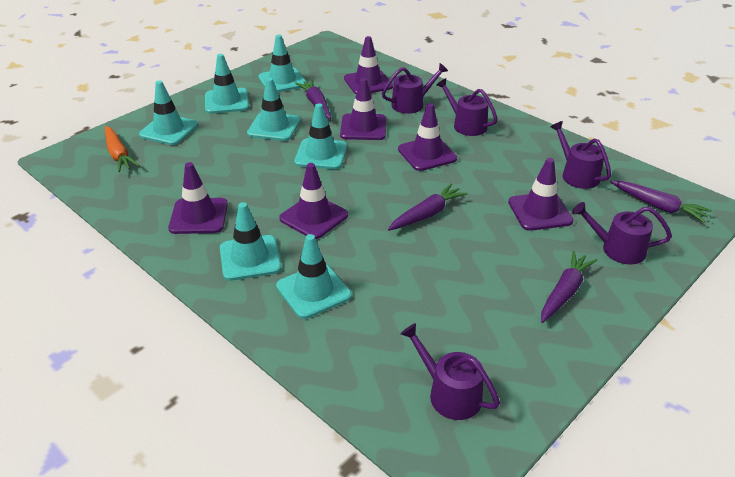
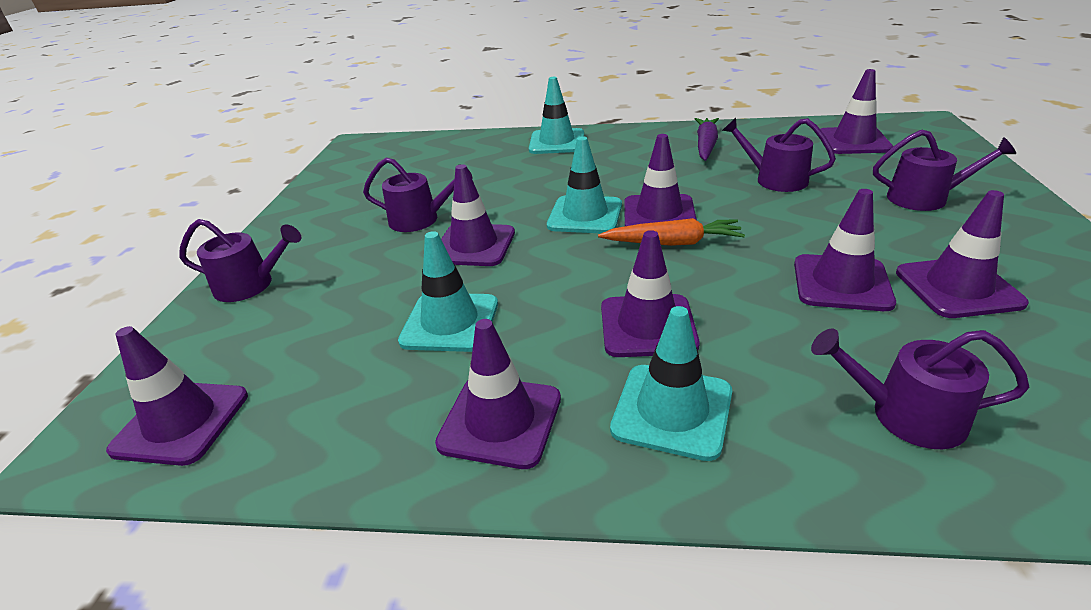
purple carrot: 4 -> 1
purple traffic cone: 6 -> 8
turquoise traffic cone: 7 -> 4

